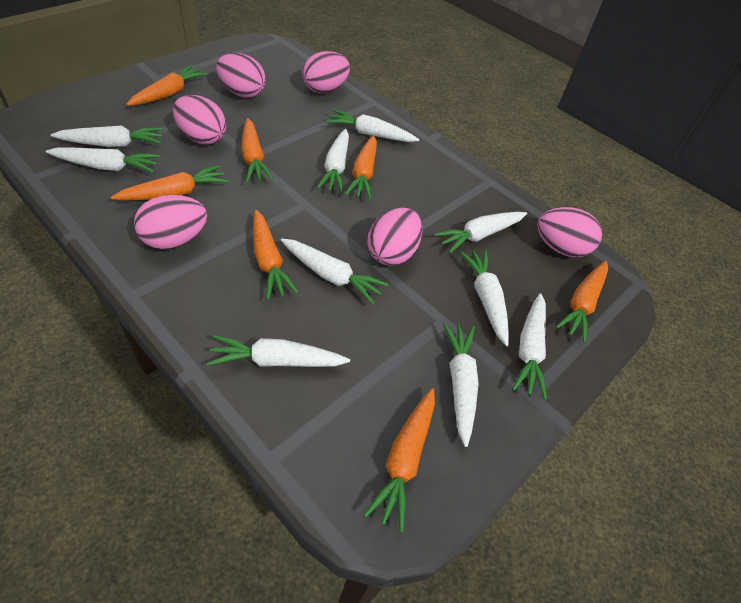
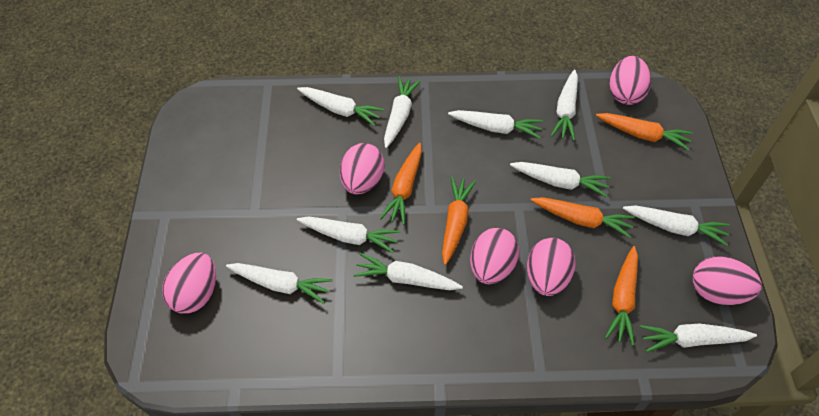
orange carrot: 7 -> 5

